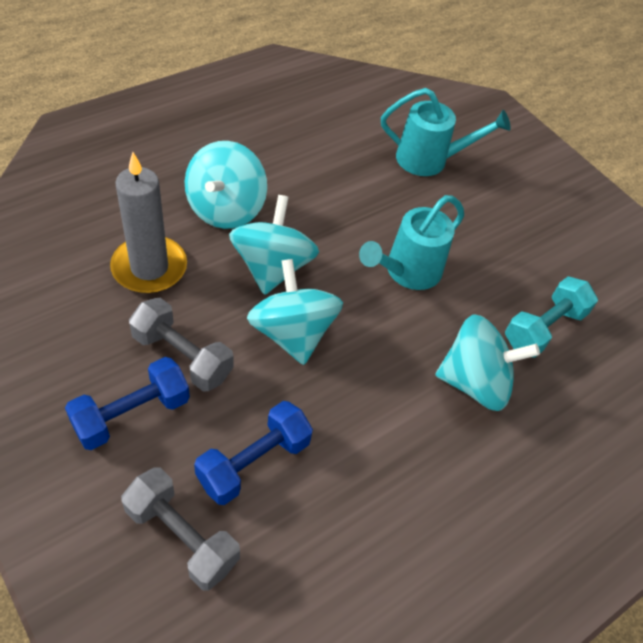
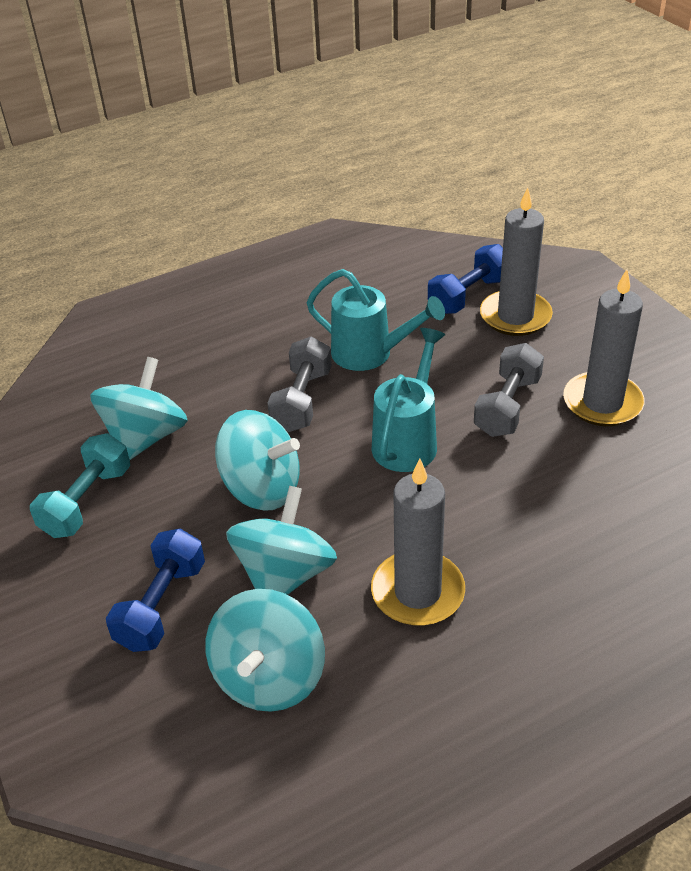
grey candle: 1 -> 3

